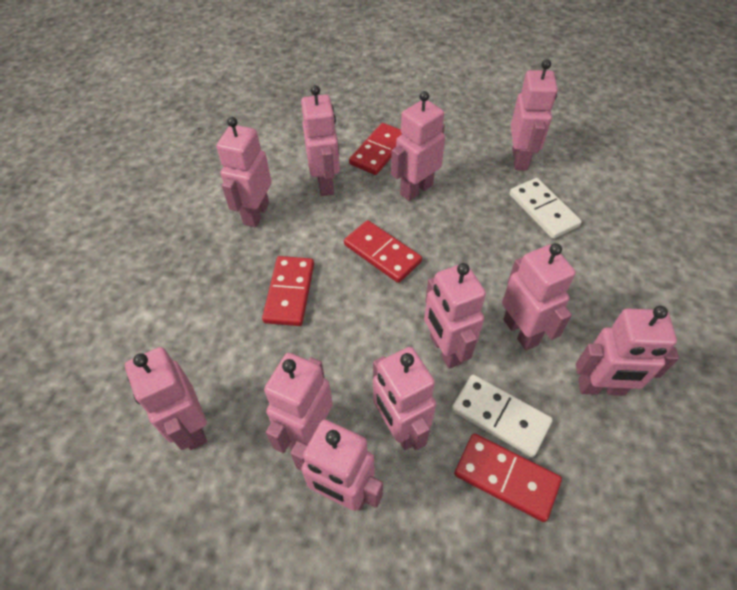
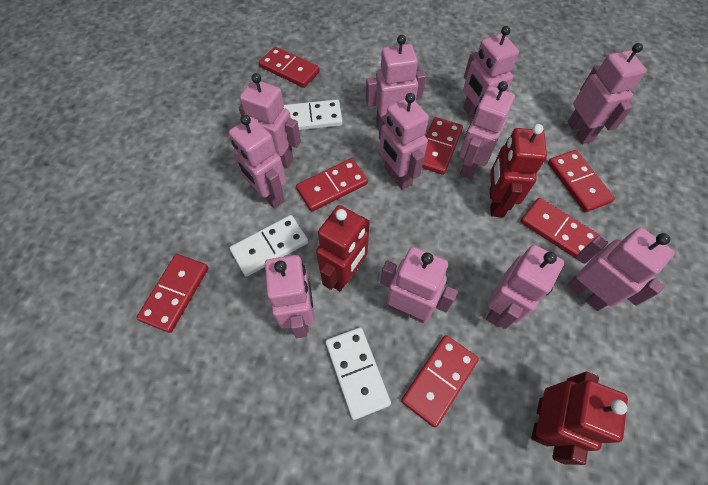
red domino: 4 -> 7
red robot: 0 -> 3
white domino: 2 -> 3

